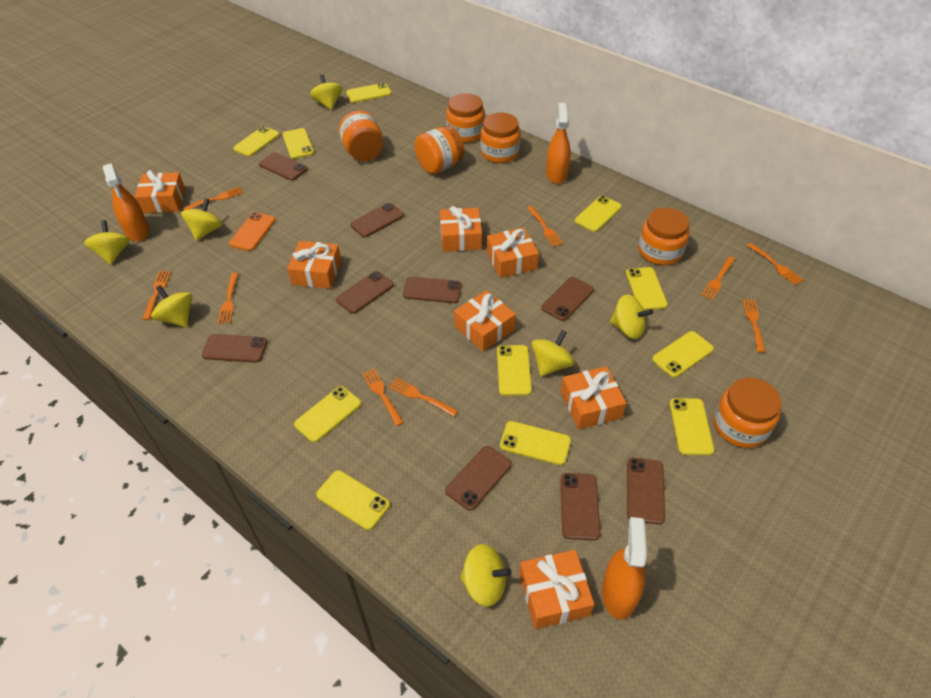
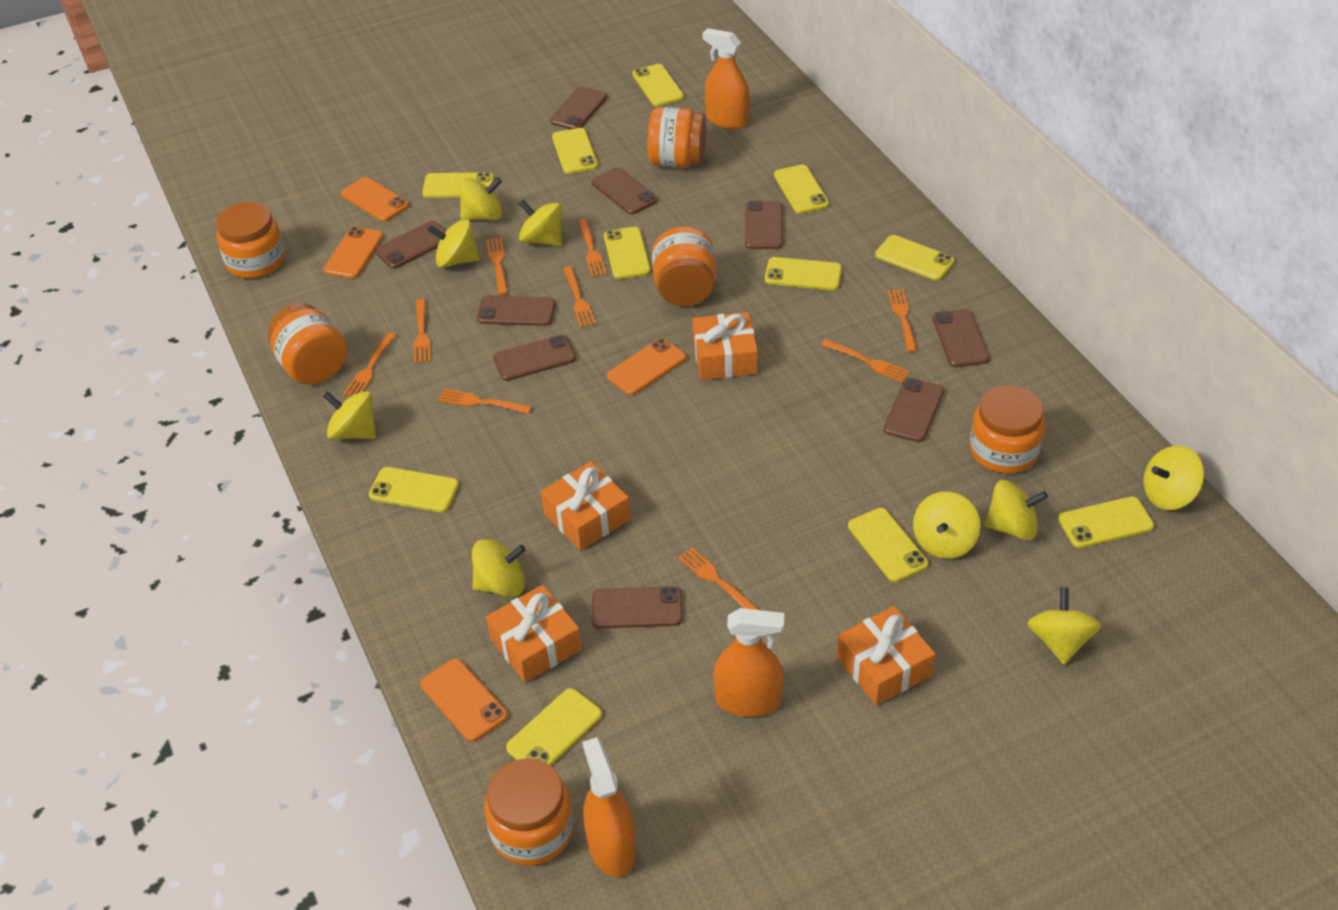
orange gift: 7 -> 4
orange phone: 1 -> 4
yellow spinning top: 7 -> 9

